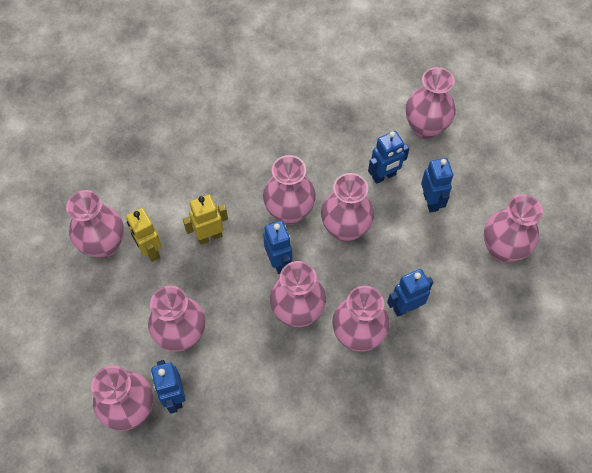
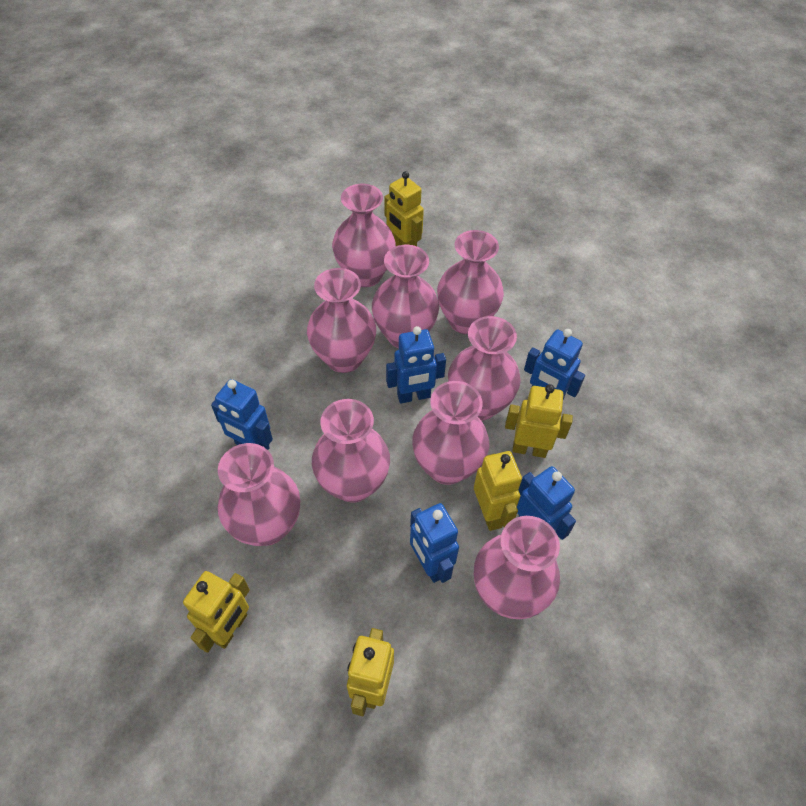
yellow robot: 2 -> 5

